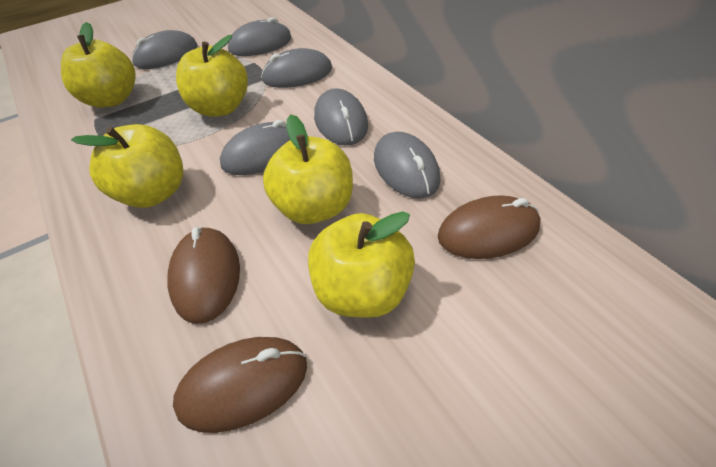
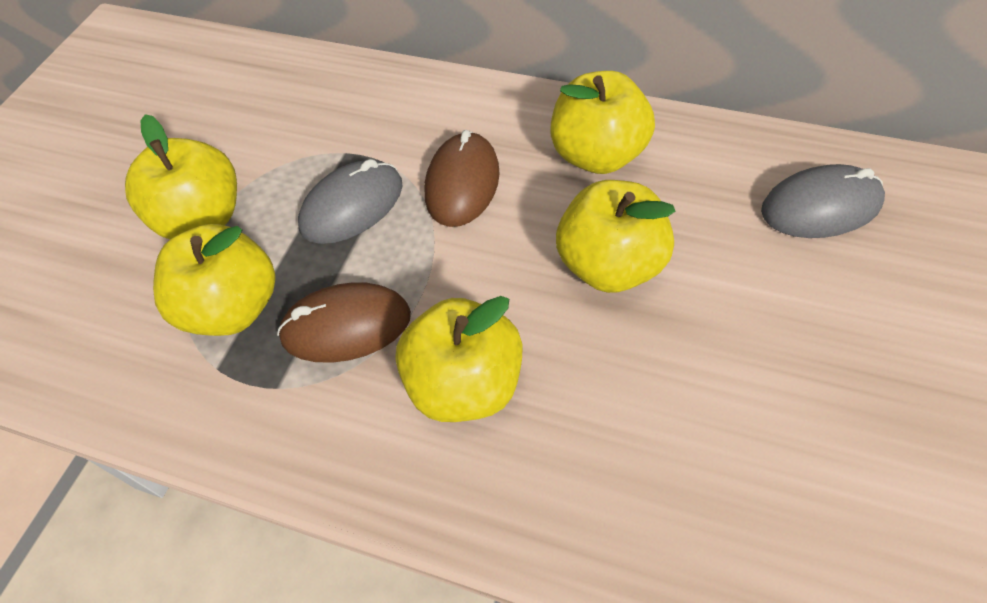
brown mouse: 3 -> 2
grey mouse: 6 -> 2

